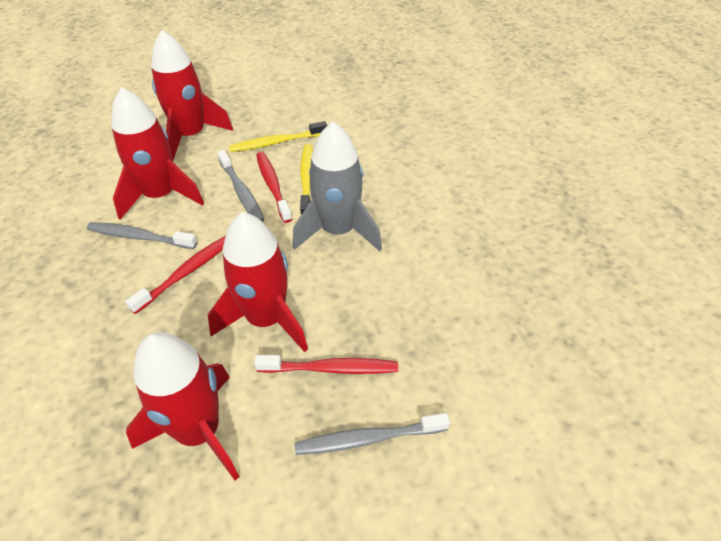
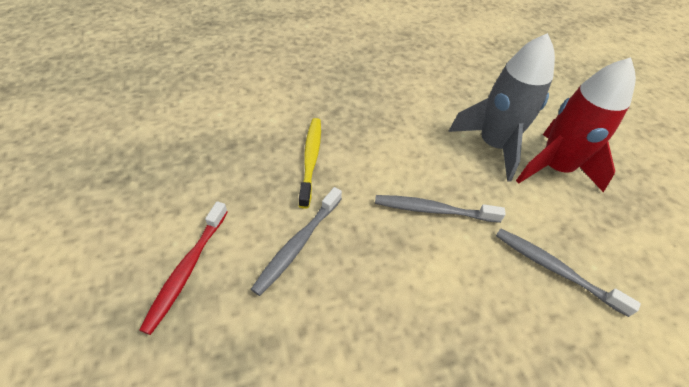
red rocket: 4 -> 1
red toothbrush: 3 -> 1
yellow toothbrush: 2 -> 1

